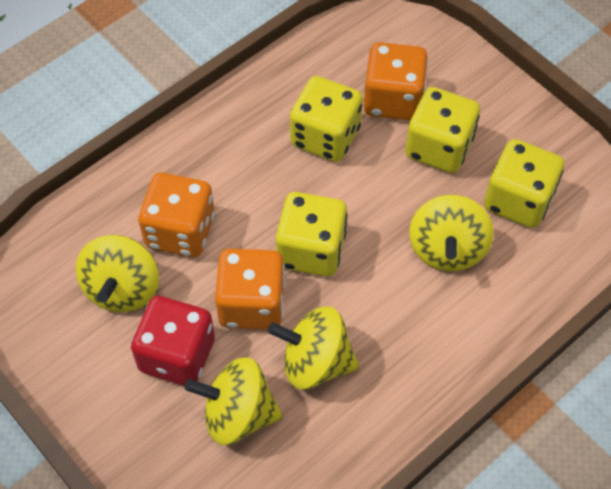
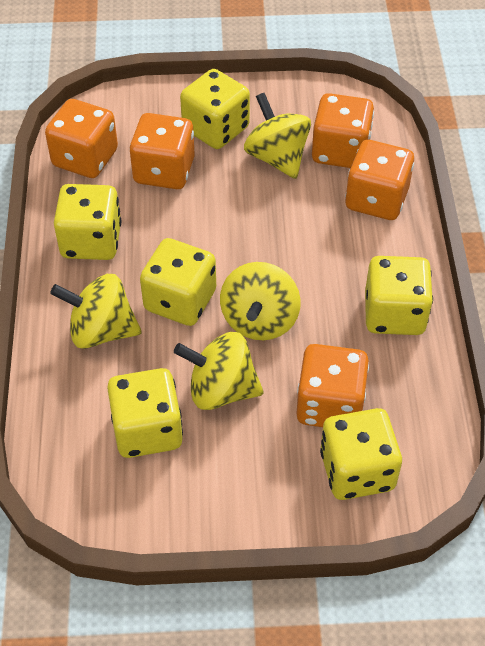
orange dice: 3 -> 5
red dice: 1 -> 0
yellow dice: 4 -> 6

